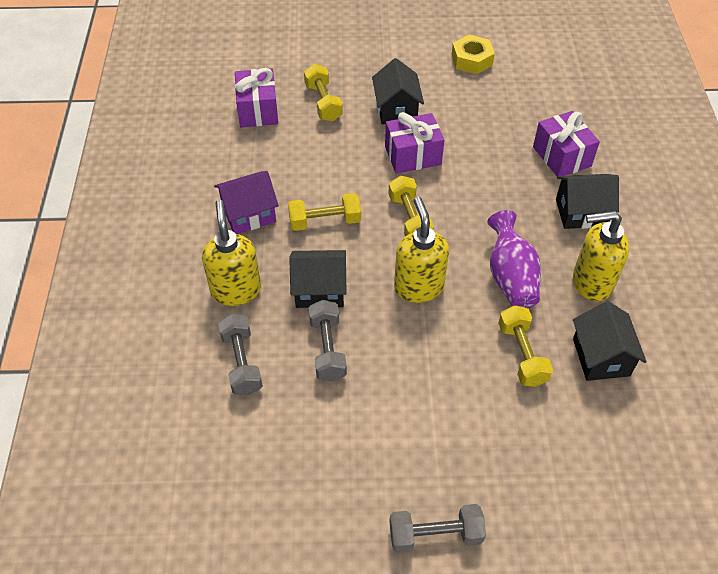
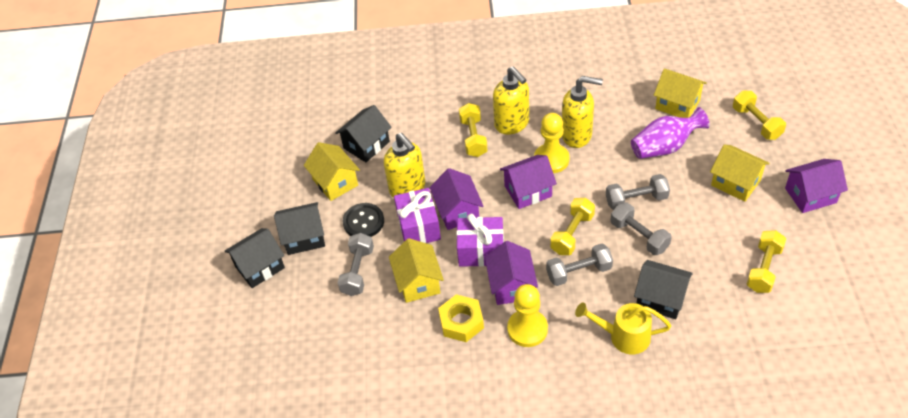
black button: 0 -> 1
grey dumbbell: 3 -> 4
purple gift: 3 -> 2
purple house: 1 -> 4
yellow house: 0 -> 4
yellow pawn: 0 -> 2
yellow watering can: 0 -> 1

